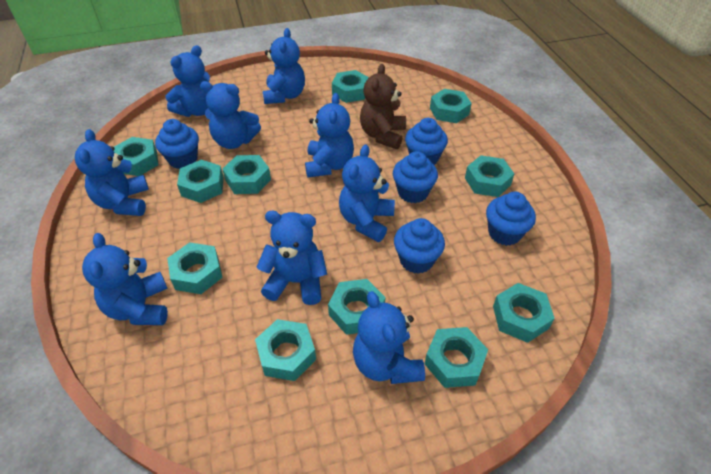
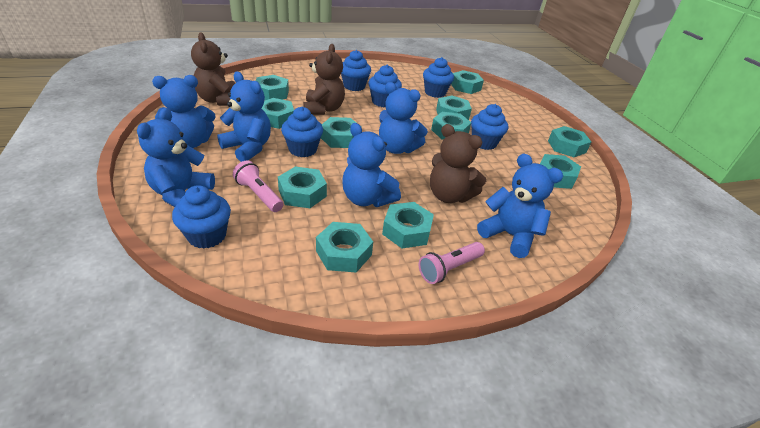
blue cupcake: 5 -> 6
blue teddy bear: 9 -> 6
brown teddy bear: 1 -> 3
pink flashlight: 0 -> 2

